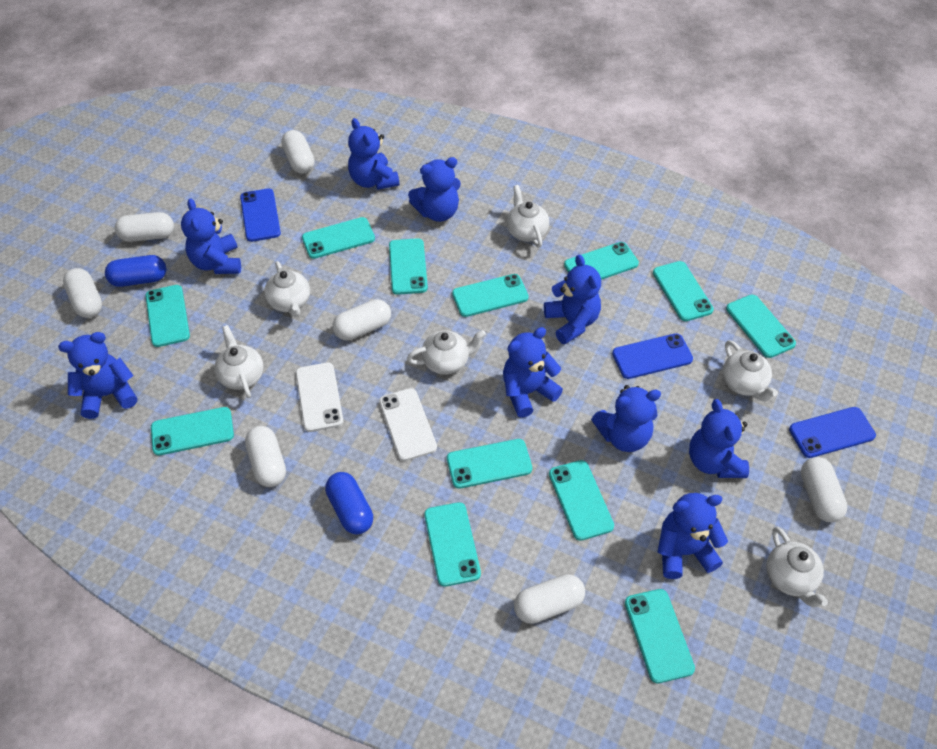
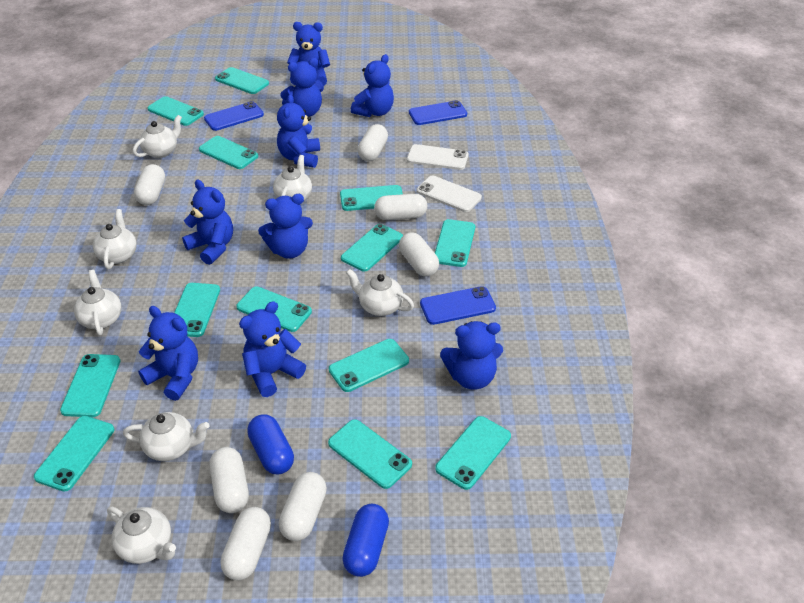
turquoise phone: 12 -> 13
white teapot: 6 -> 7

